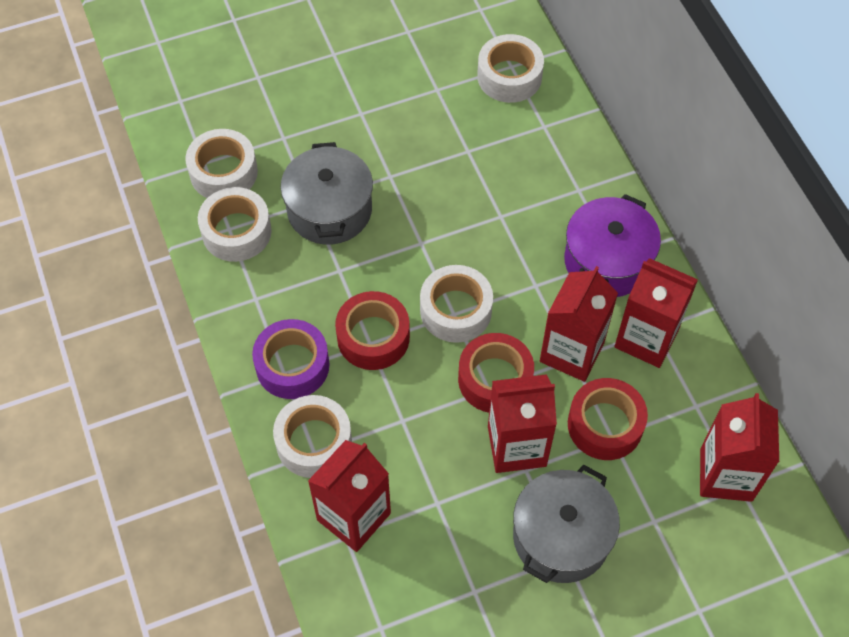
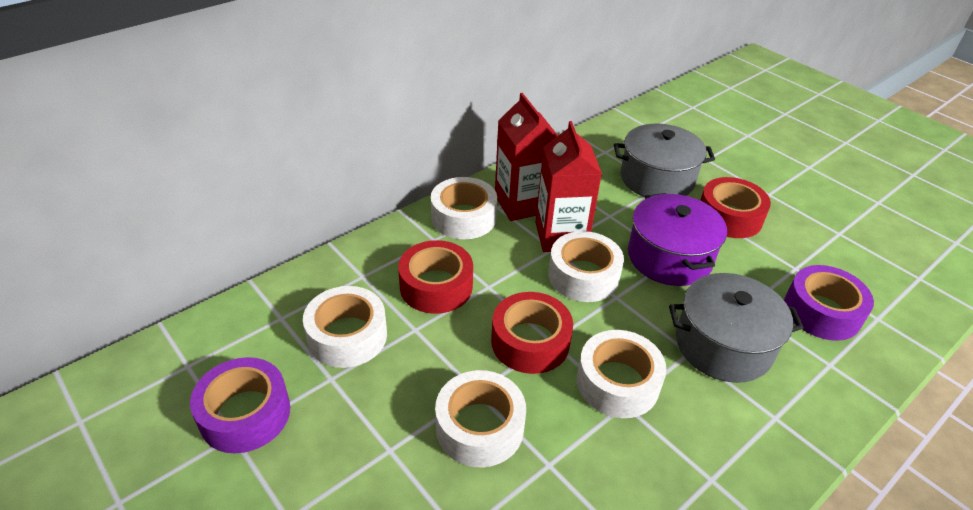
purple tape: 1 -> 2
red carton: 5 -> 2

